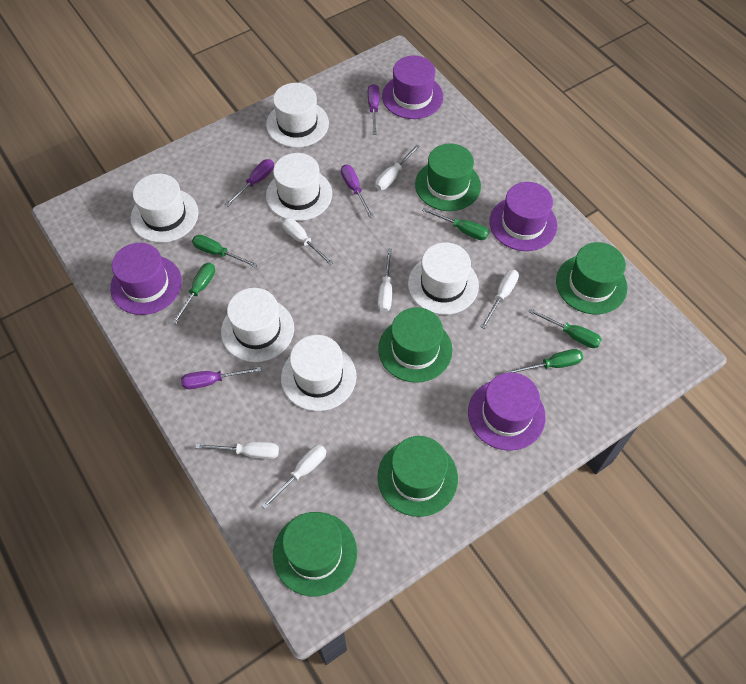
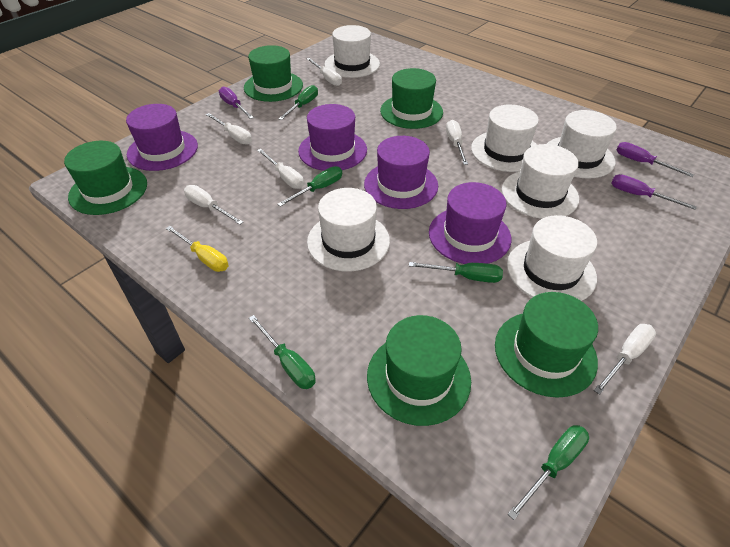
purple screwdriver: 4 -> 3
yellow screwdriver: 0 -> 1

